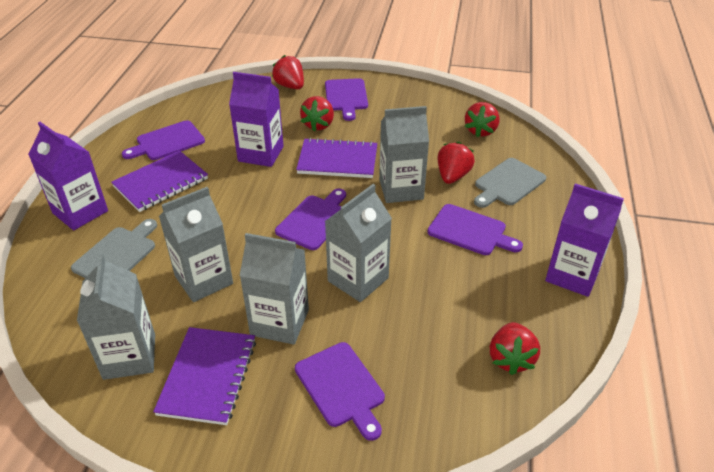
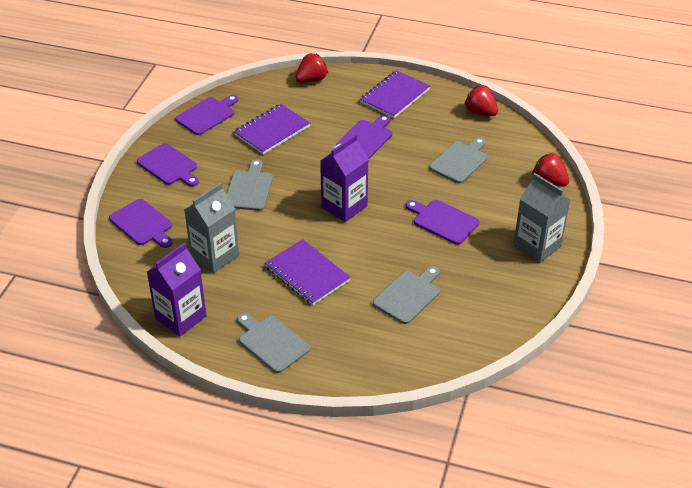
grey carton: 5 -> 2
grey cutting board: 2 -> 4
purple carton: 3 -> 2
red strawberry: 5 -> 3

